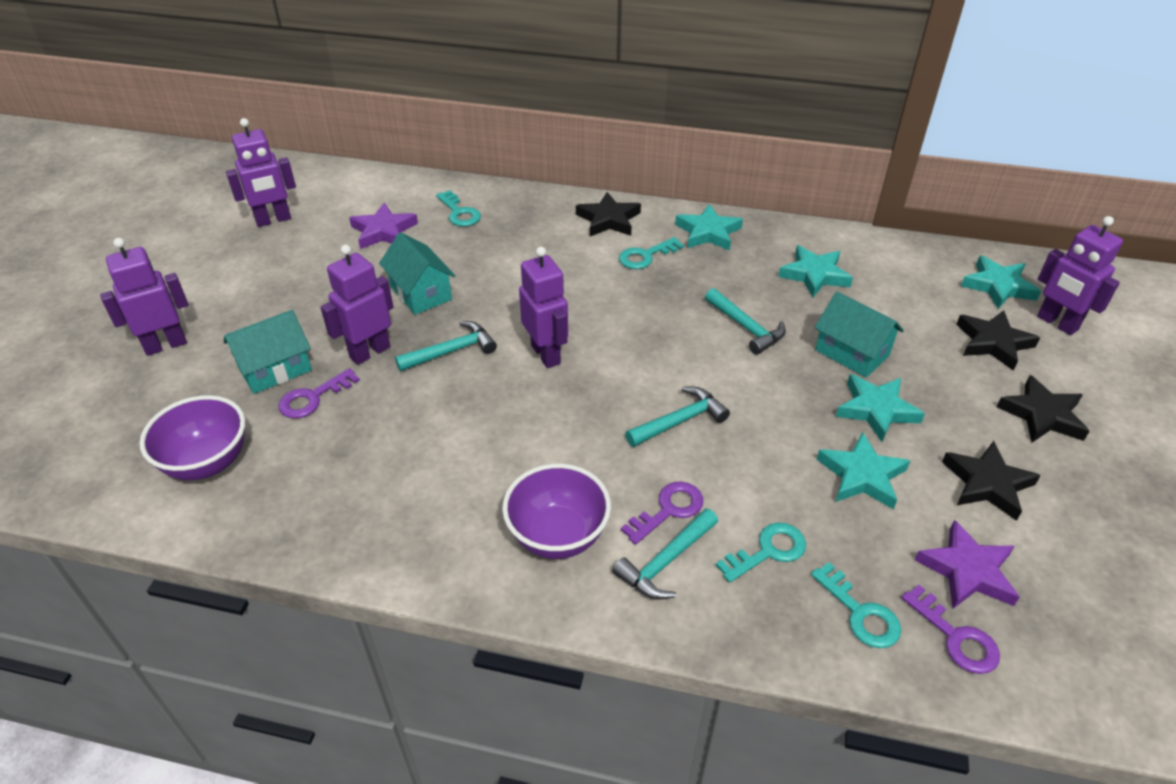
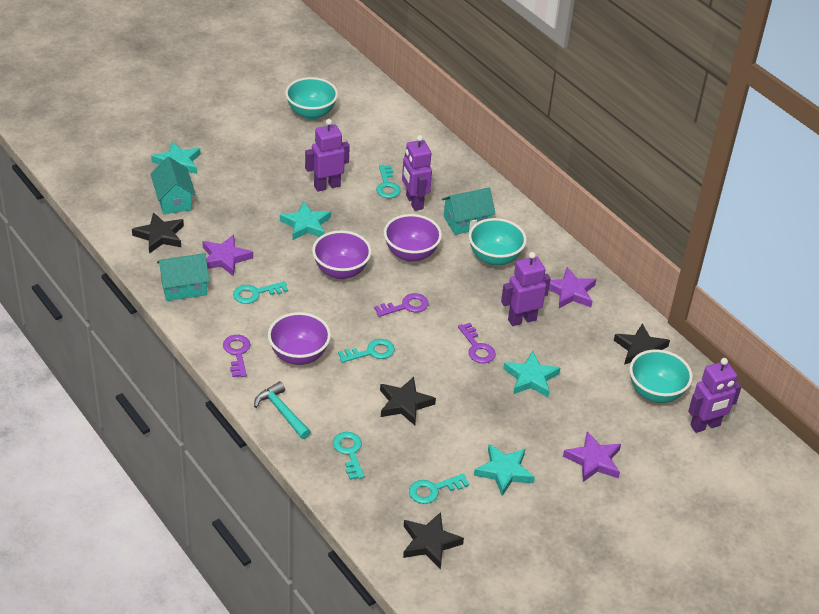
purple bowl: 2 -> 3
purple robot: 5 -> 4
purple star: 2 -> 3
turquoise bowl: 0 -> 3
turquoise hammer: 4 -> 1
turquoise key: 4 -> 5
turquoise star: 5 -> 4

